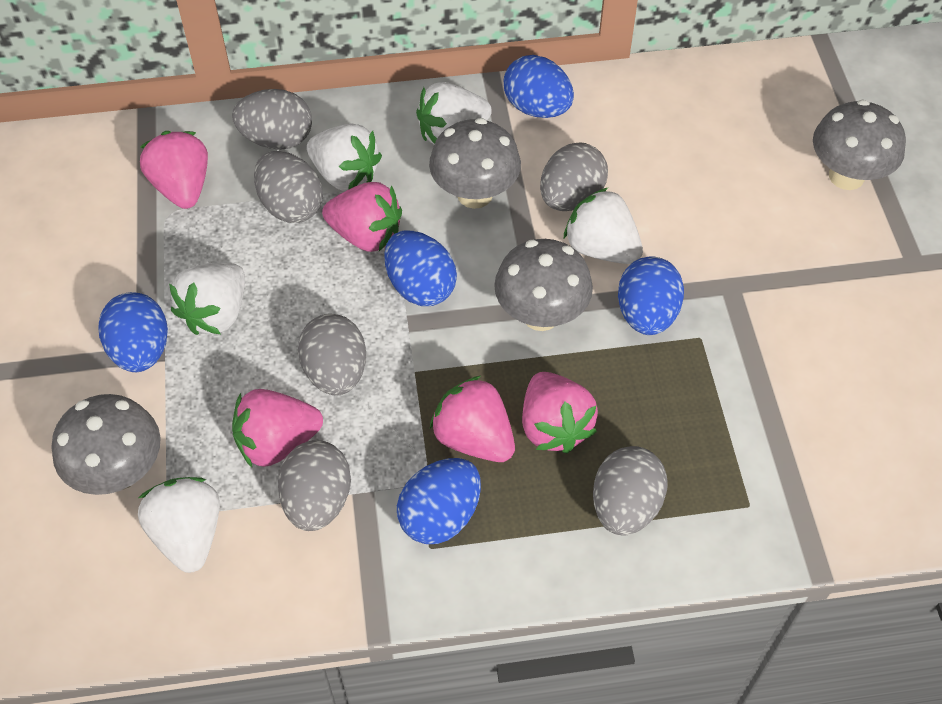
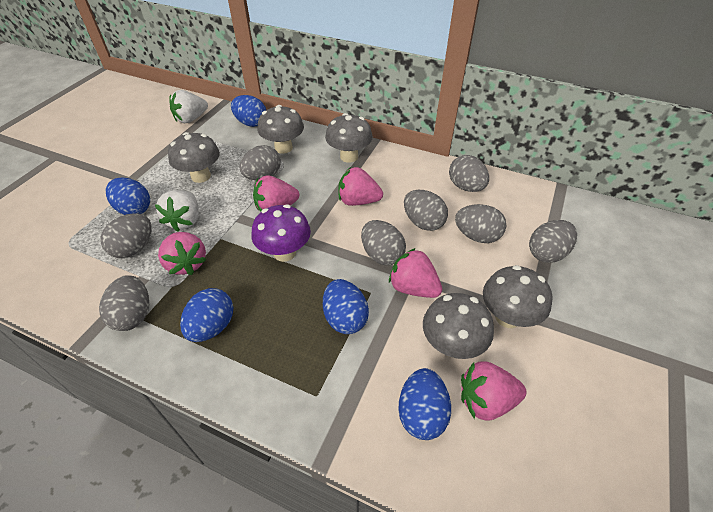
grey egg: 6 -> 8
grey mushroom: 4 -> 5
purple mushroom: 0 -> 1
white strawberry: 5 -> 2

